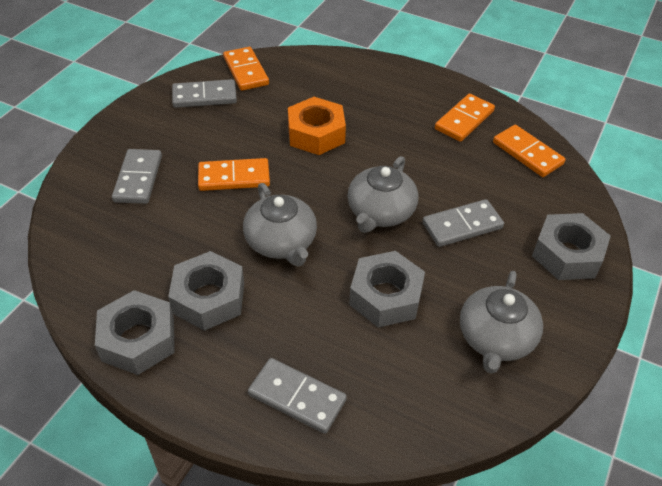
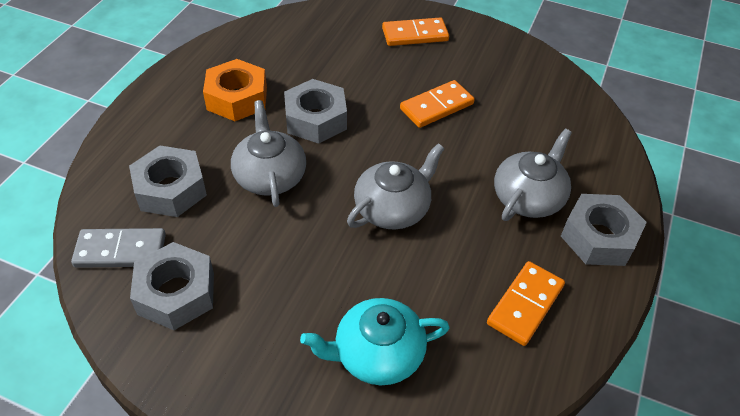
grey domino: 4 -> 1
orange domino: 4 -> 3
turquoise teapot: 0 -> 1

